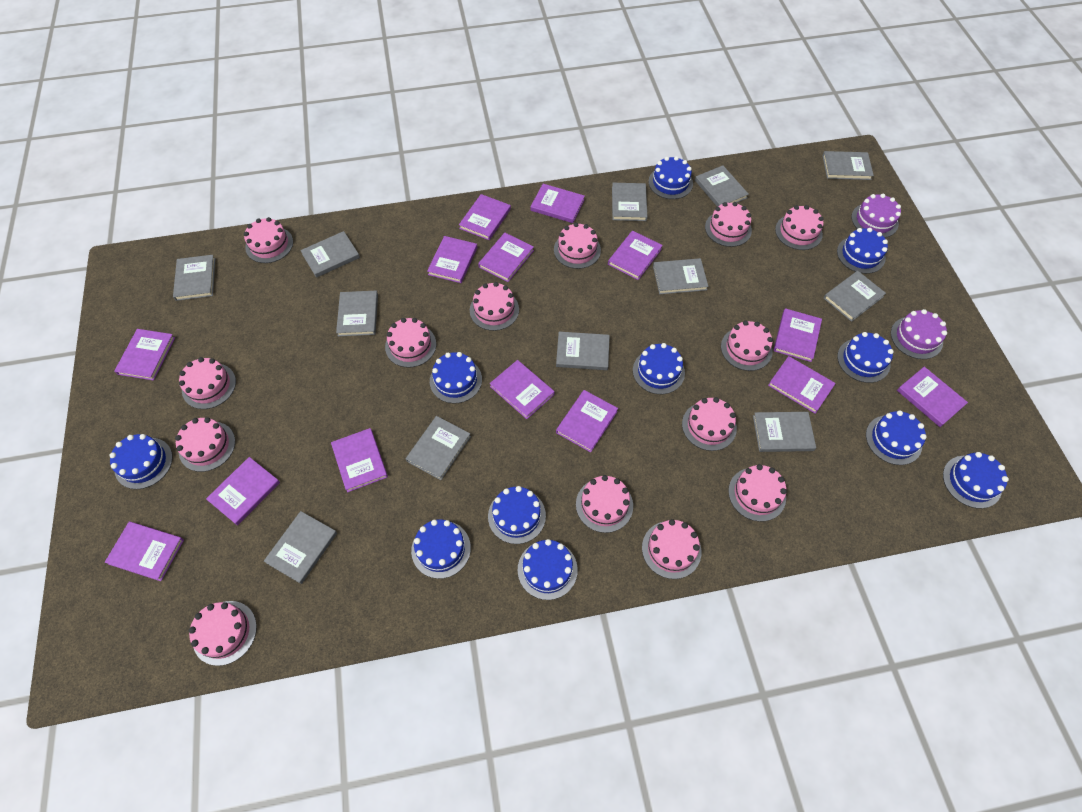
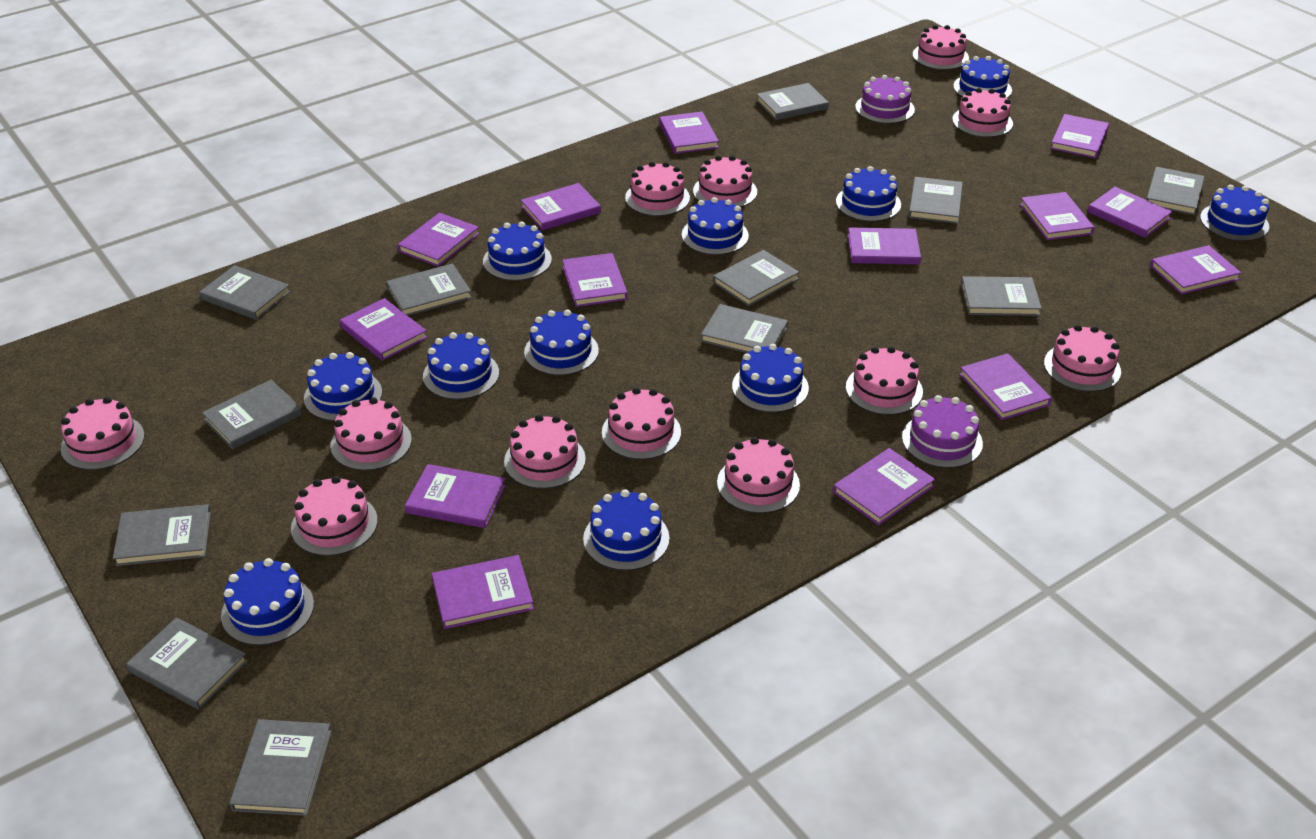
pink cake: 14 -> 12

